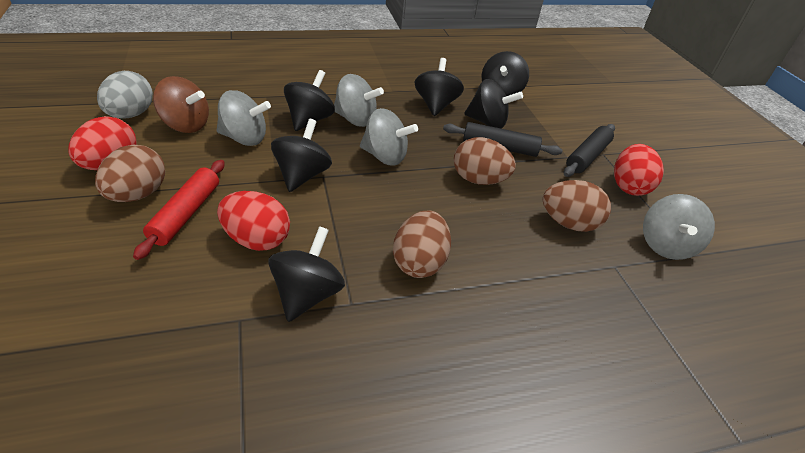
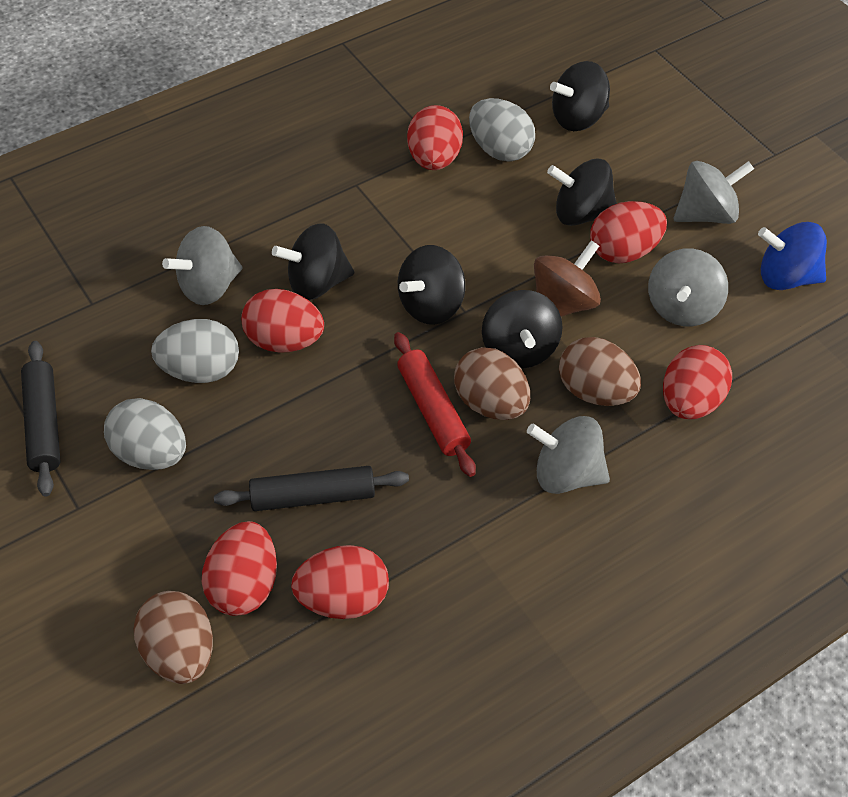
black spinning top: 6 -> 5
blue spinning top: 0 -> 1
brown egg: 4 -> 3
grey egg: 1 -> 3
red egg: 3 -> 6

